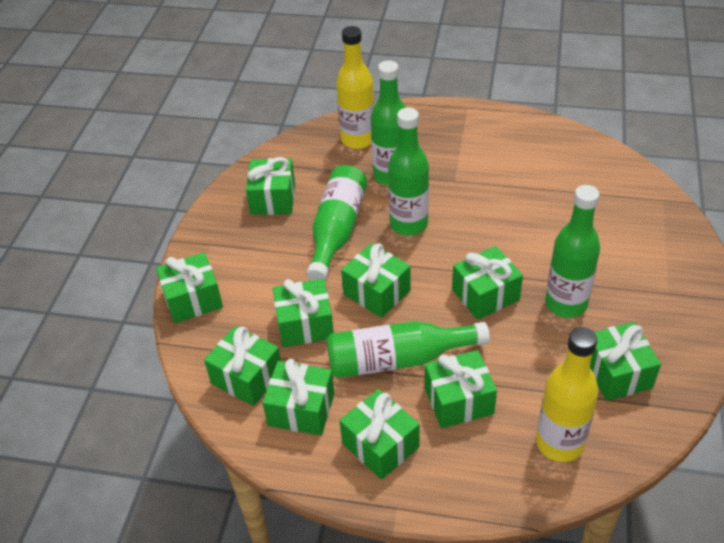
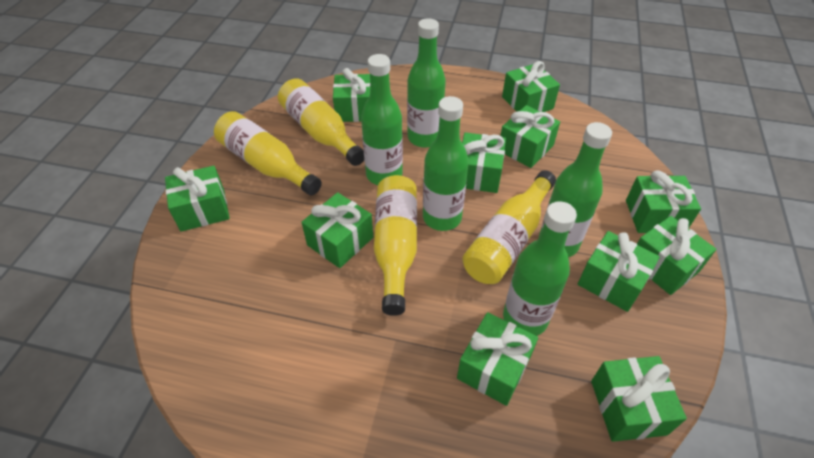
green gift: 10 -> 11
yellow bottle: 2 -> 4

